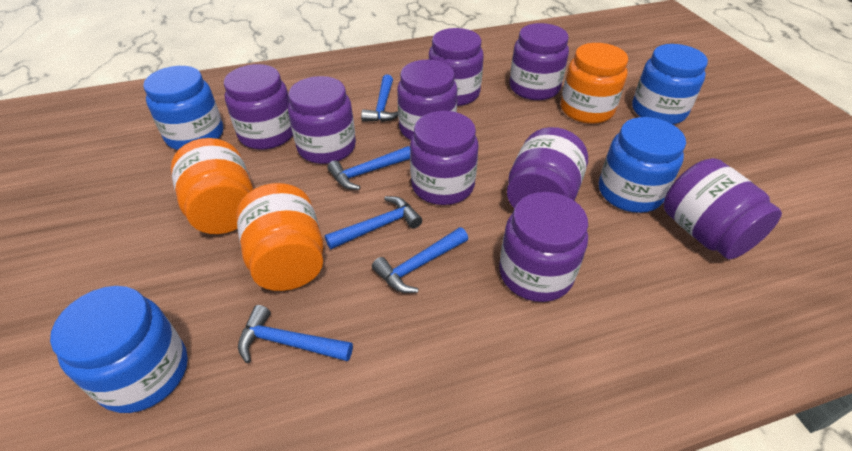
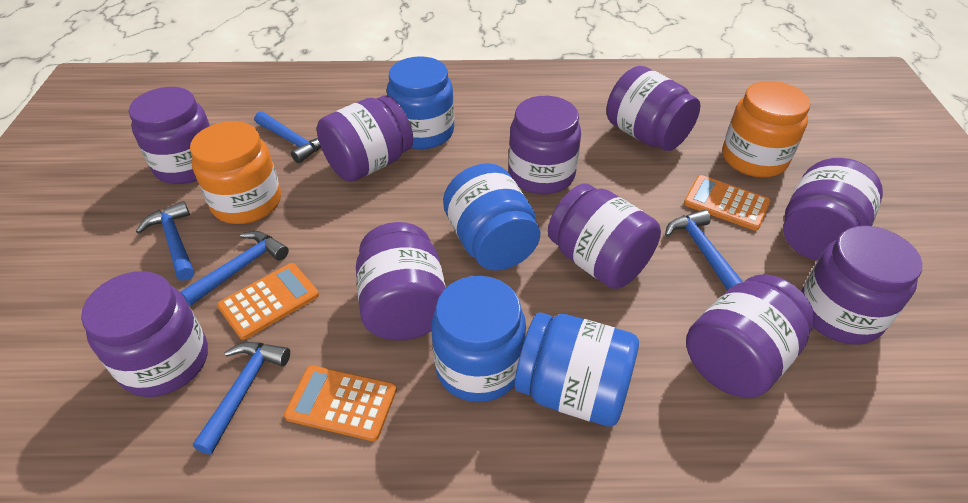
orange calculator: 0 -> 3
orange jar: 3 -> 2
purple jar: 9 -> 10

